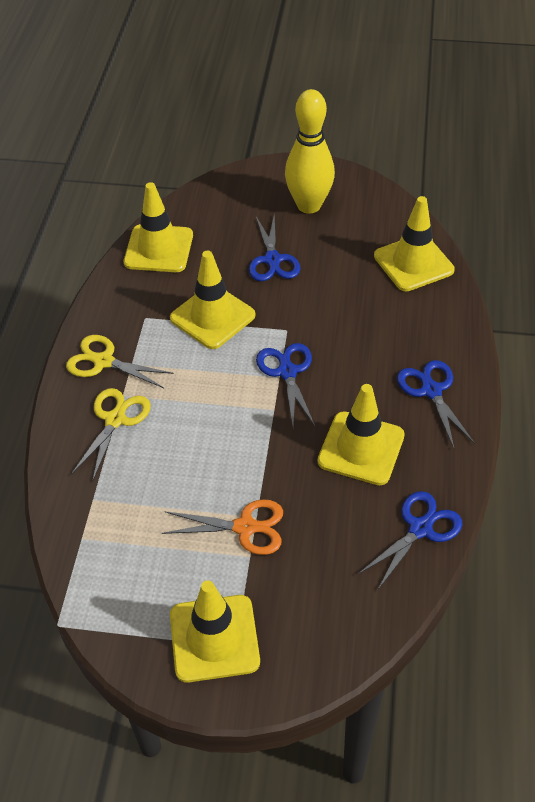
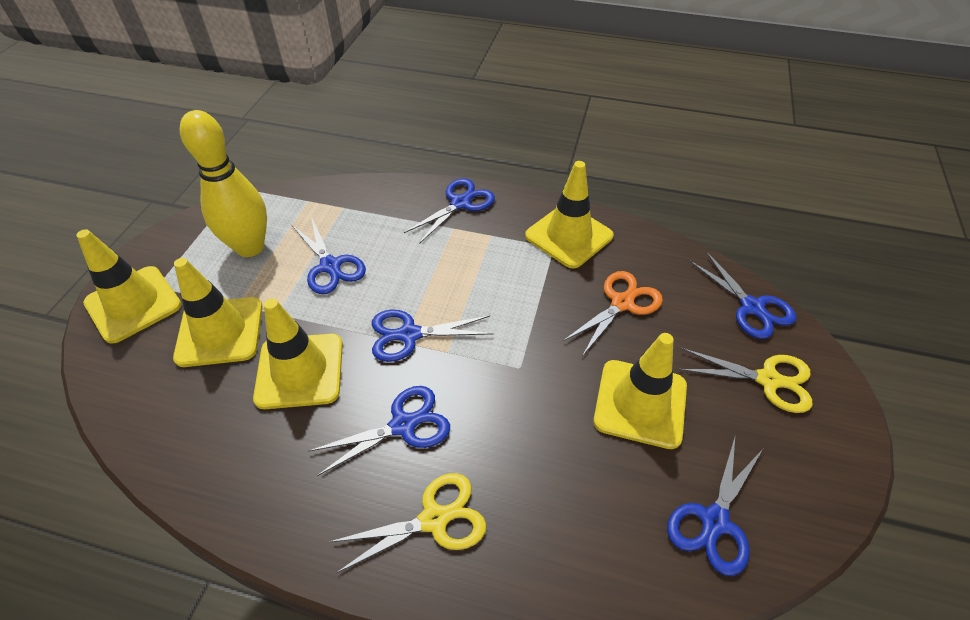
blue scissors: 4 -> 6

